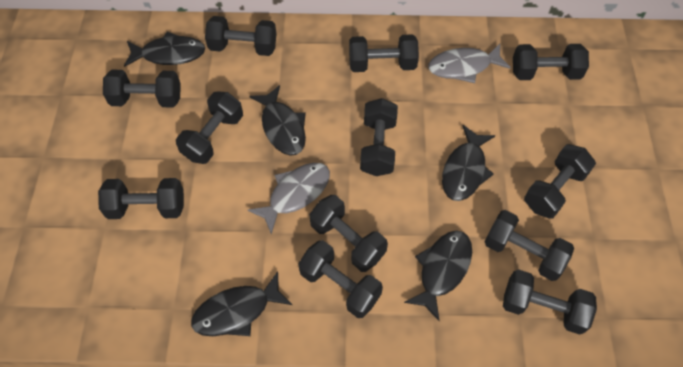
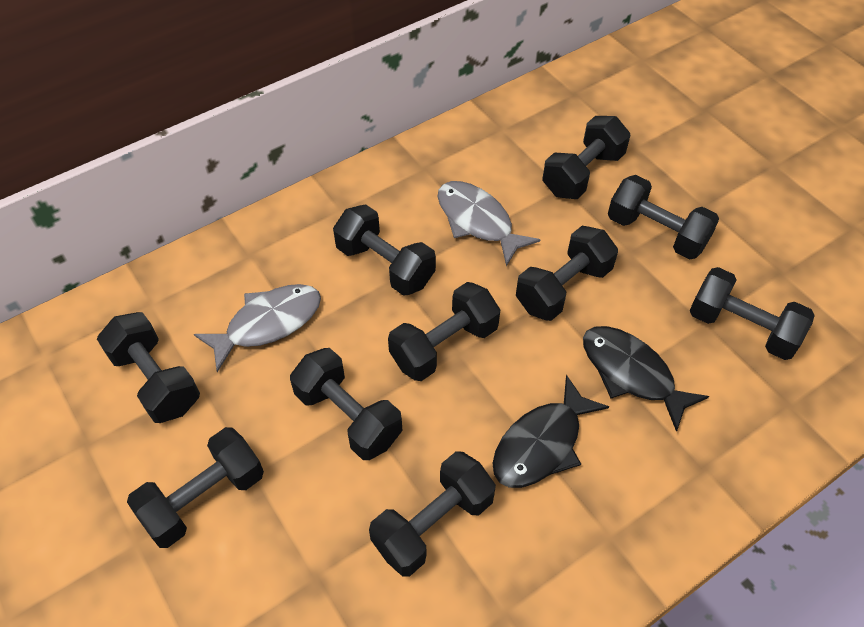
black dumbbell: 12 -> 10
black fish: 5 -> 2

